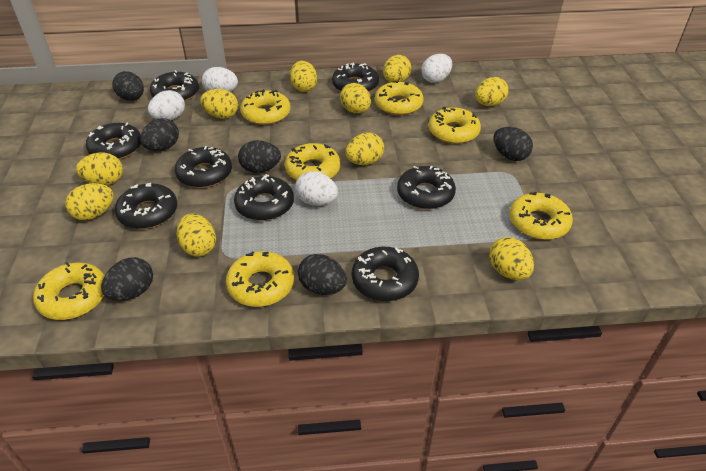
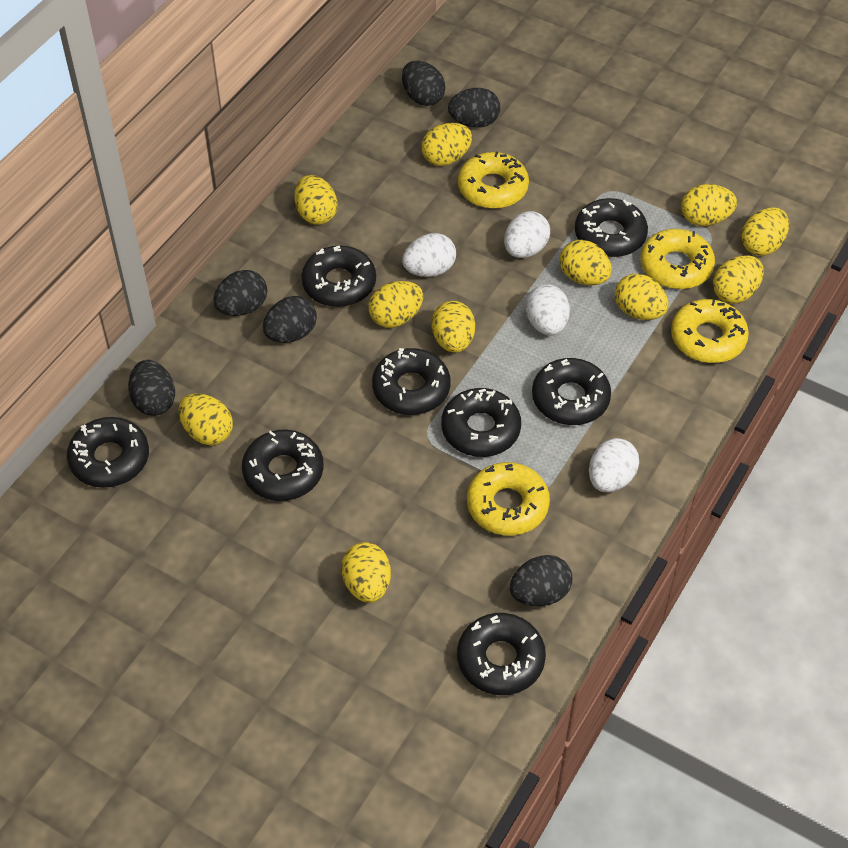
yellow donut: 7 -> 4
yellow egg: 10 -> 11

